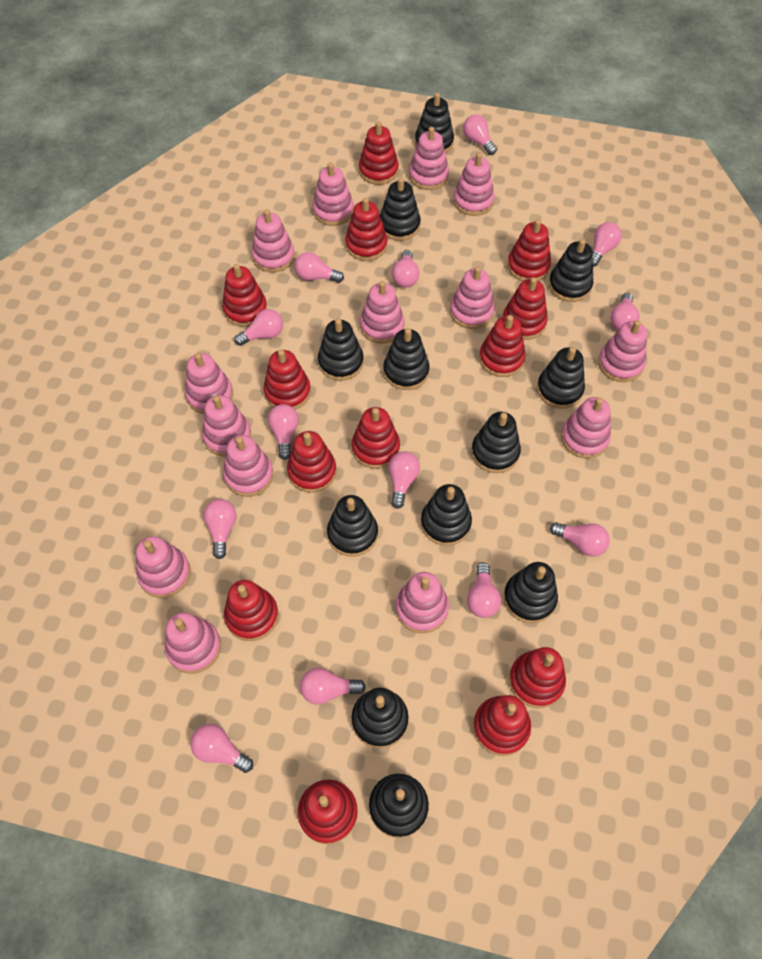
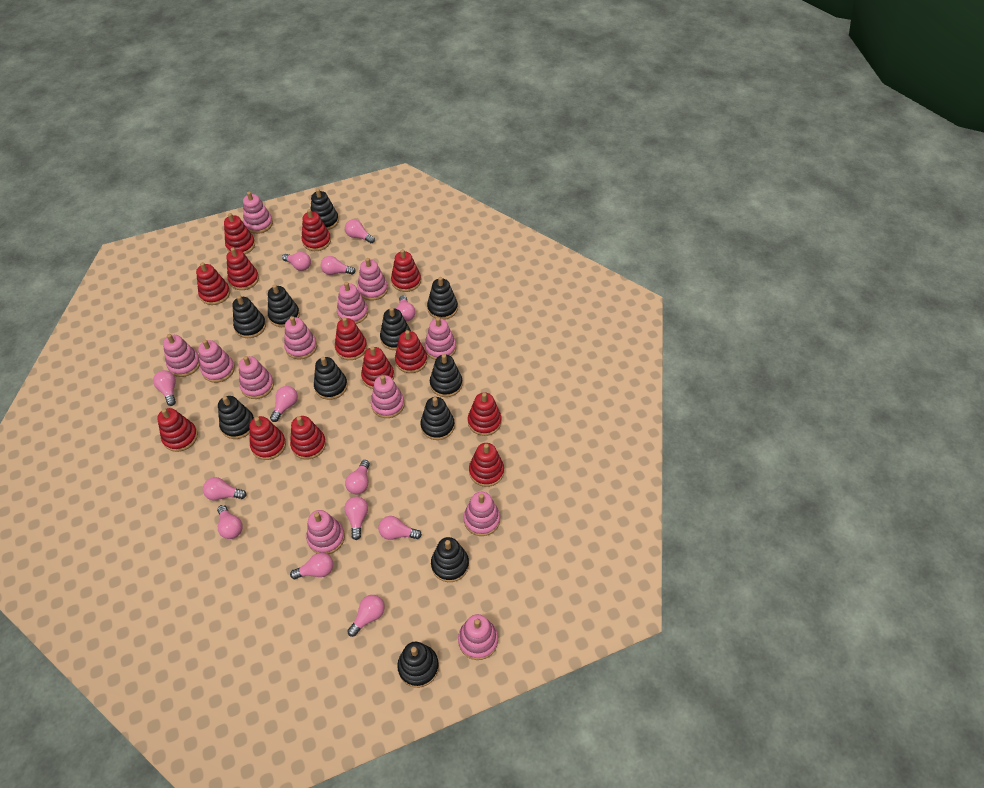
black stacking toy: 12 -> 11
pink stacking toy: 14 -> 12

